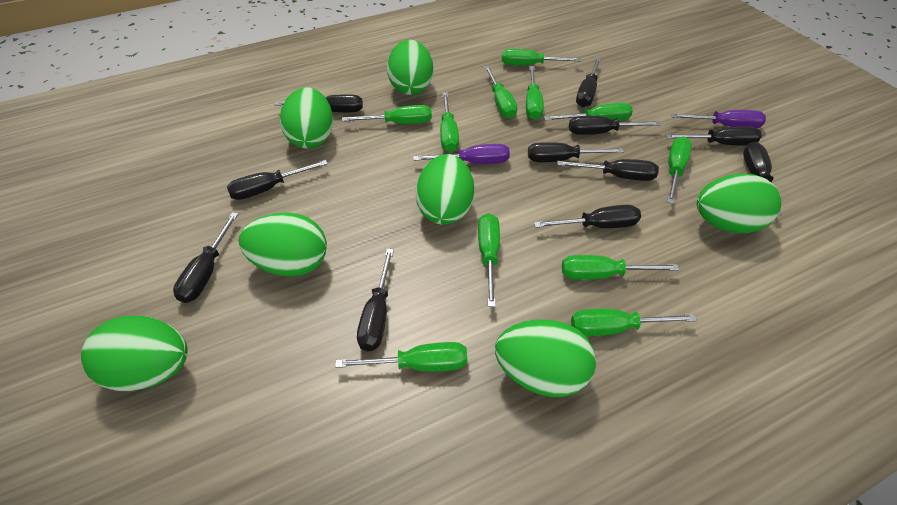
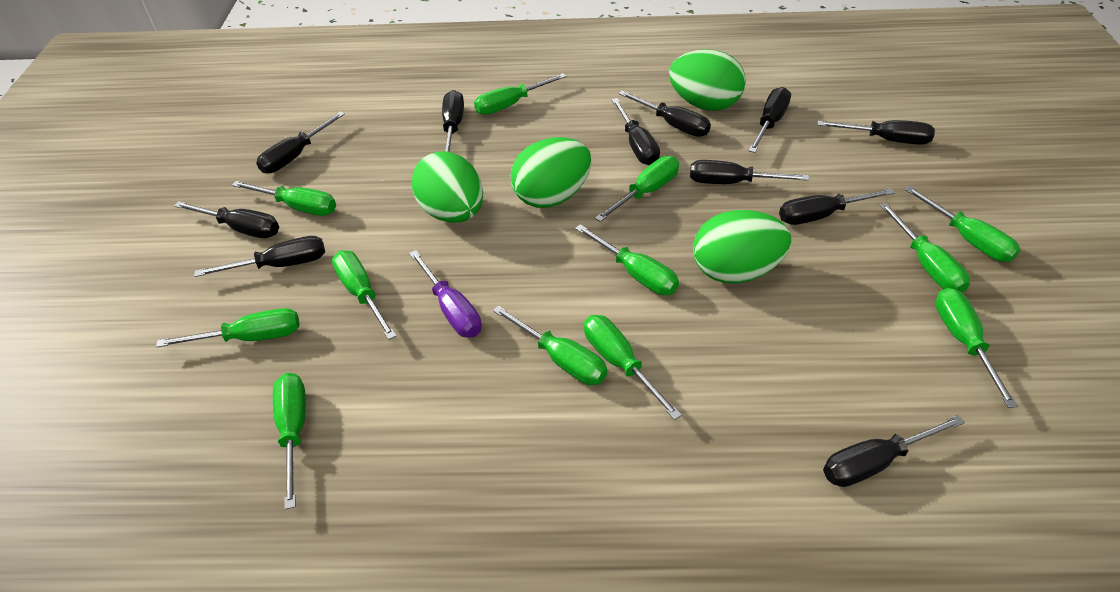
green egg: 7 -> 4
green screwdriver: 11 -> 12
purple screwdriver: 2 -> 1

